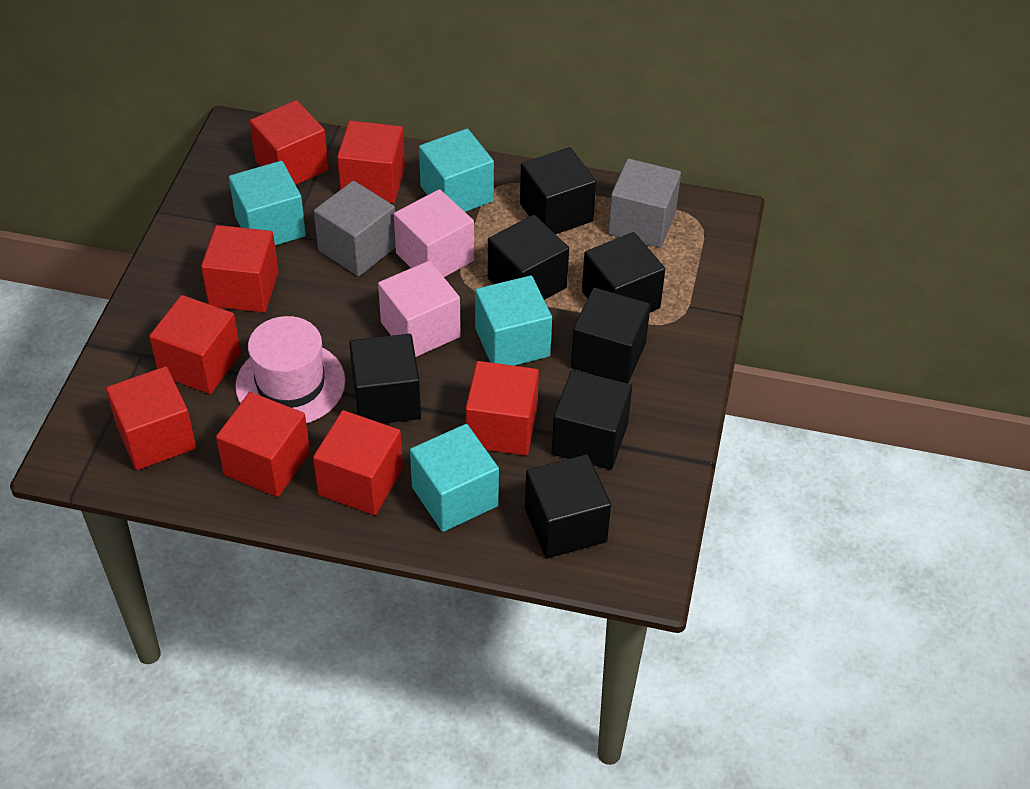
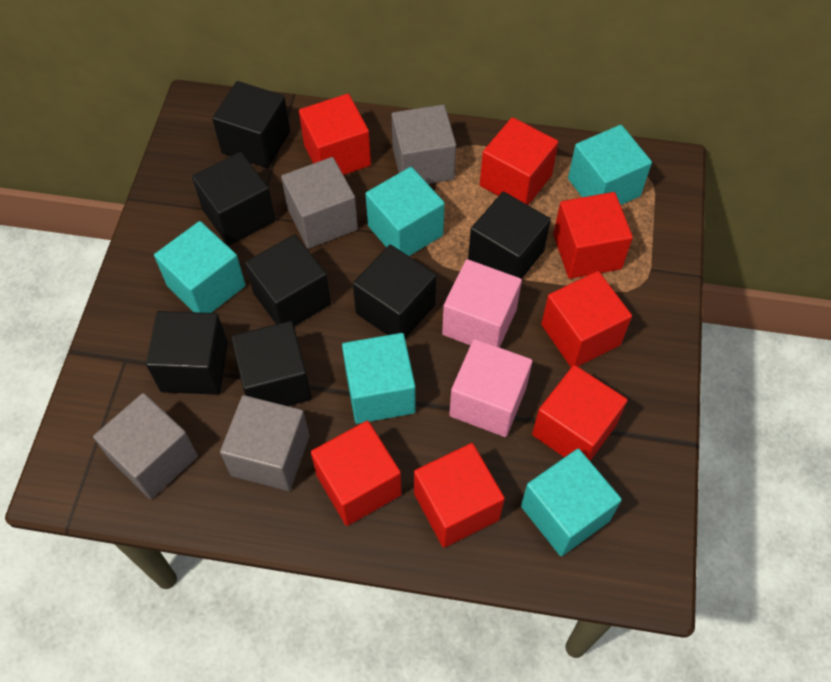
grey cube: 2 -> 4
pink hat: 1 -> 0
red cube: 8 -> 7
turquoise cube: 4 -> 5

